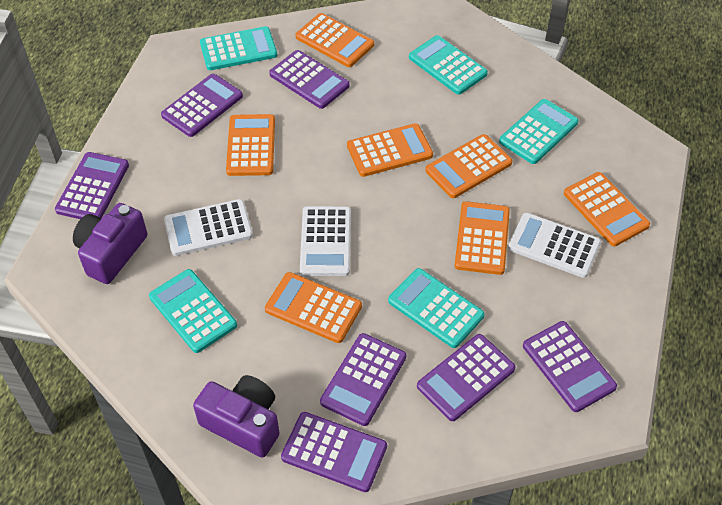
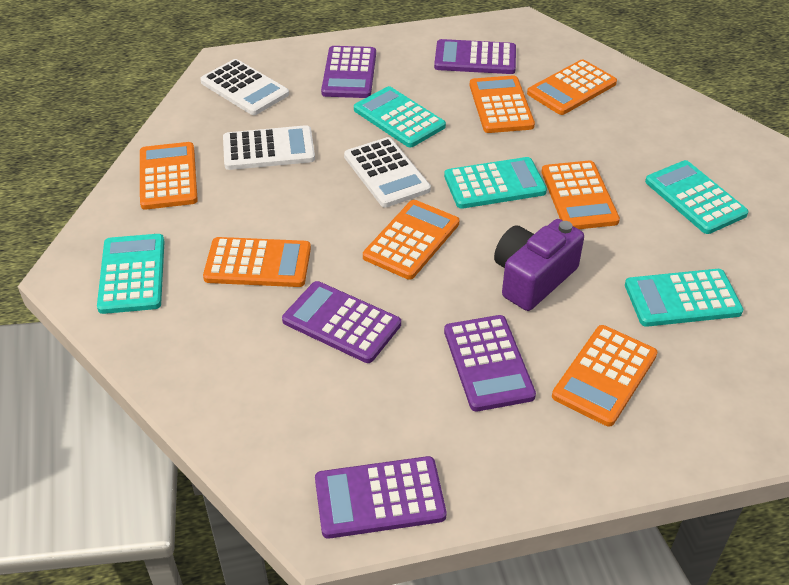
purple calculator: 7 -> 5
purple camera: 2 -> 1

